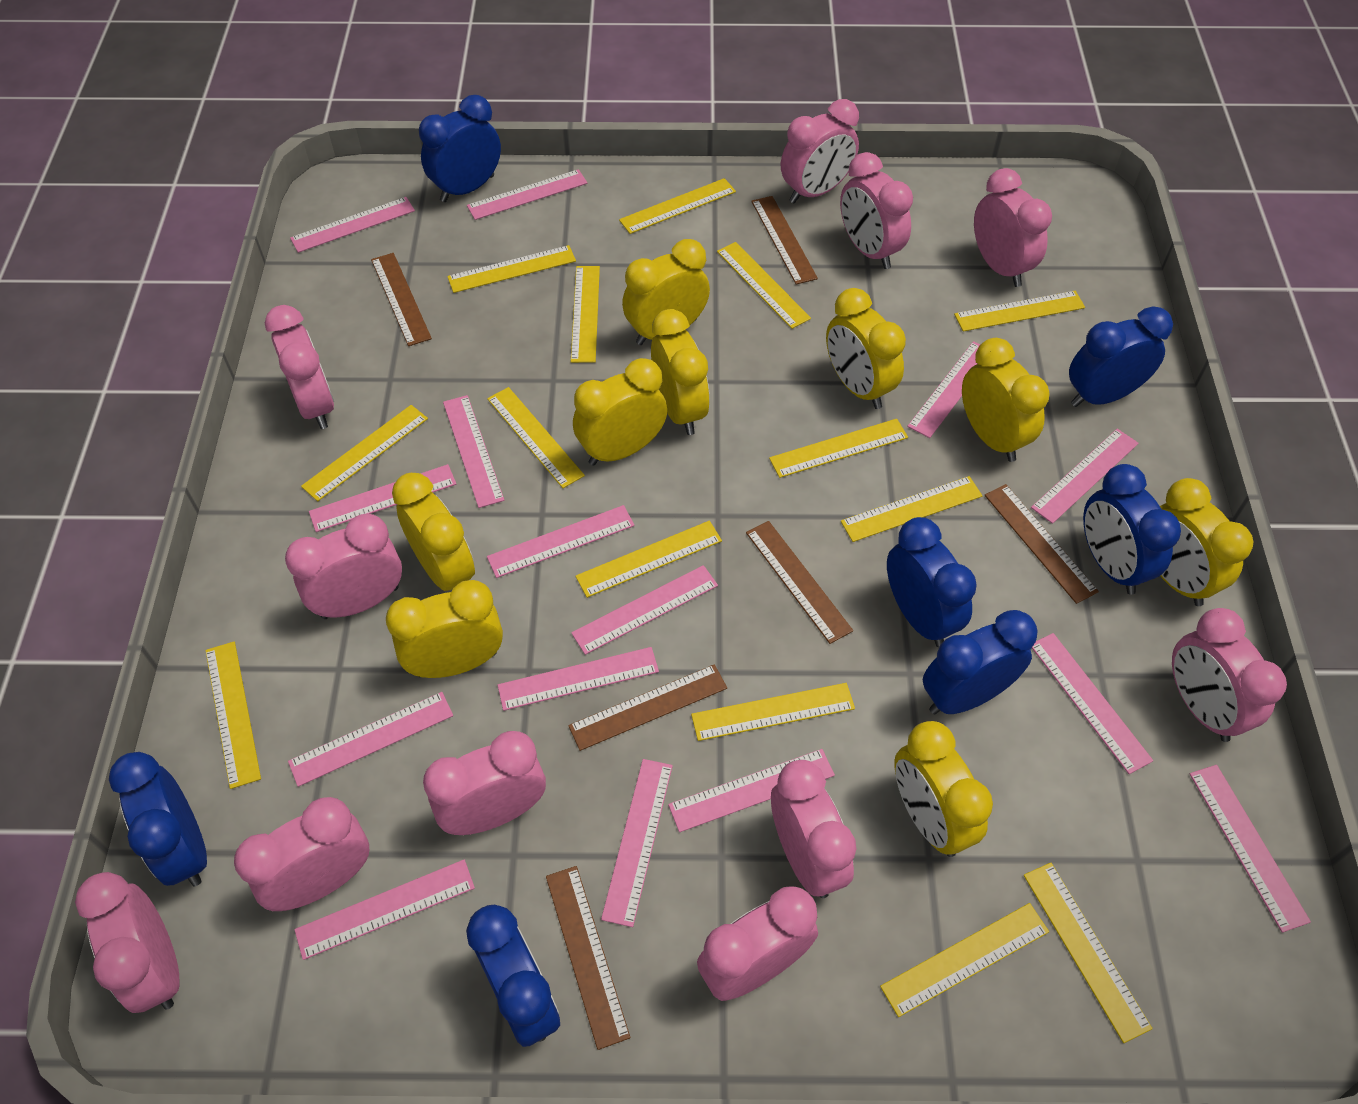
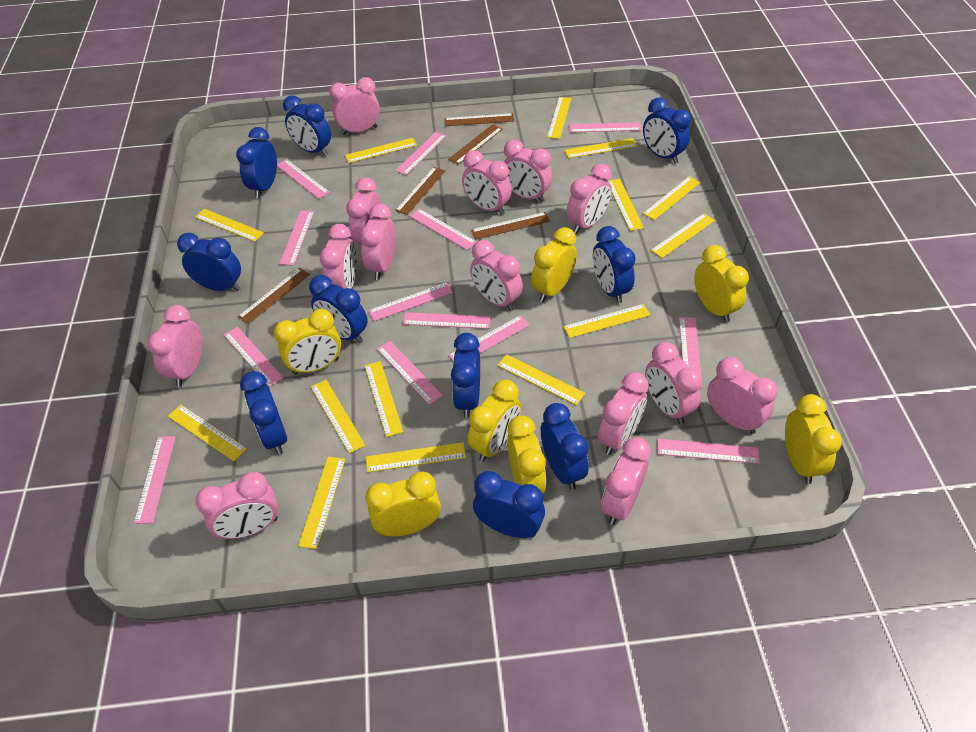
blue clock: 7 -> 10
brown ruler: 6 -> 5
pink clock: 11 -> 14
pink ruler: 15 -> 13
yellow clock: 9 -> 7

